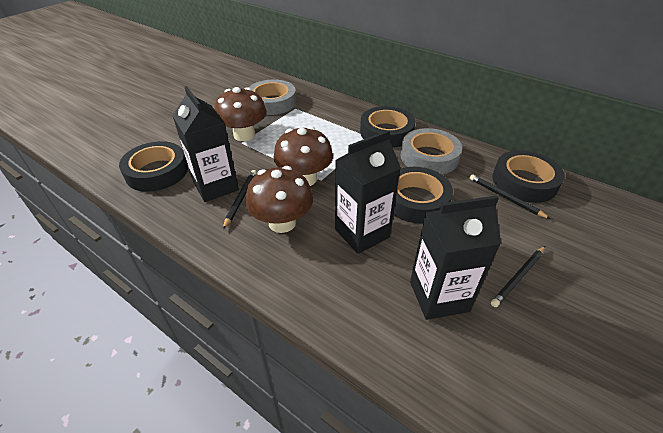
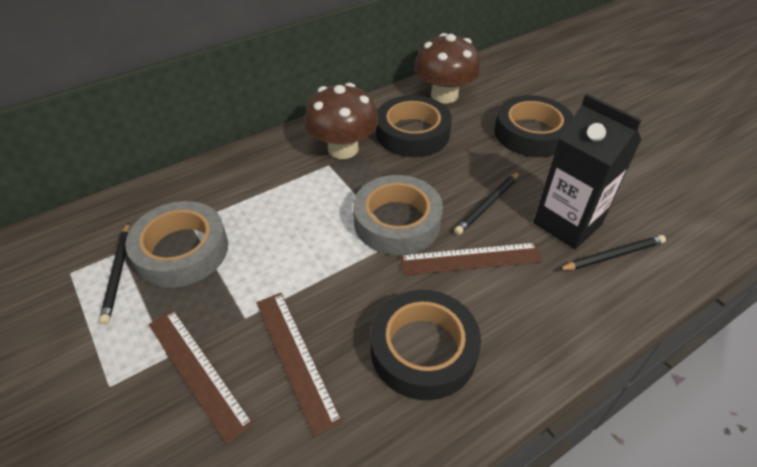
black carton: 3 -> 1
black tape: 4 -> 3
brown mushroom: 3 -> 2
brown ruler: 0 -> 3

